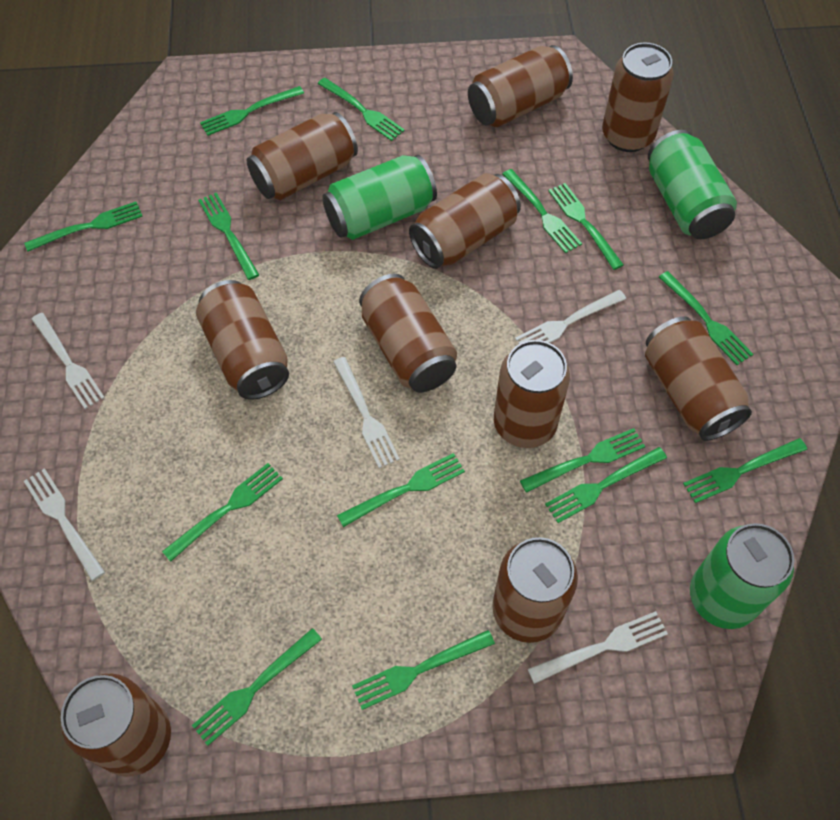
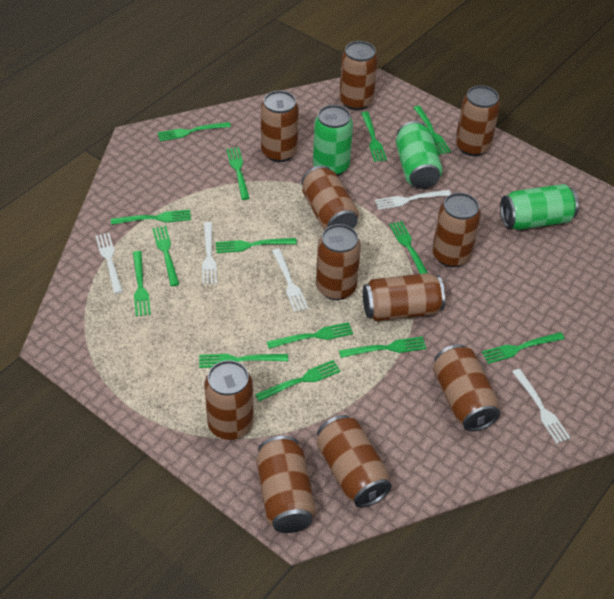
brown can: 10 -> 11

